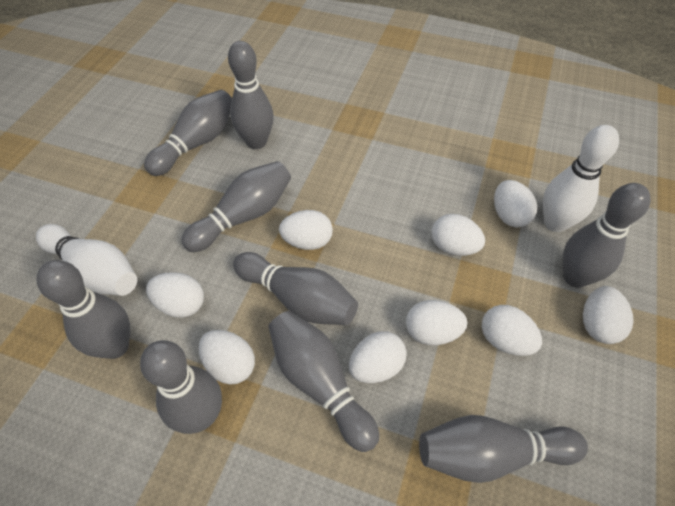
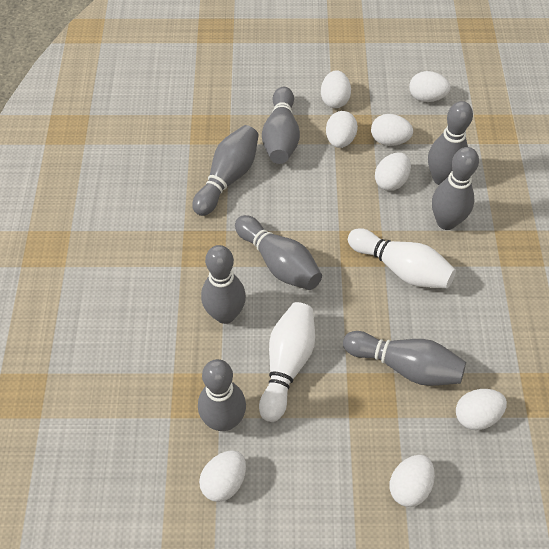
grey bowling pin: 9 -> 8
white egg: 9 -> 8

